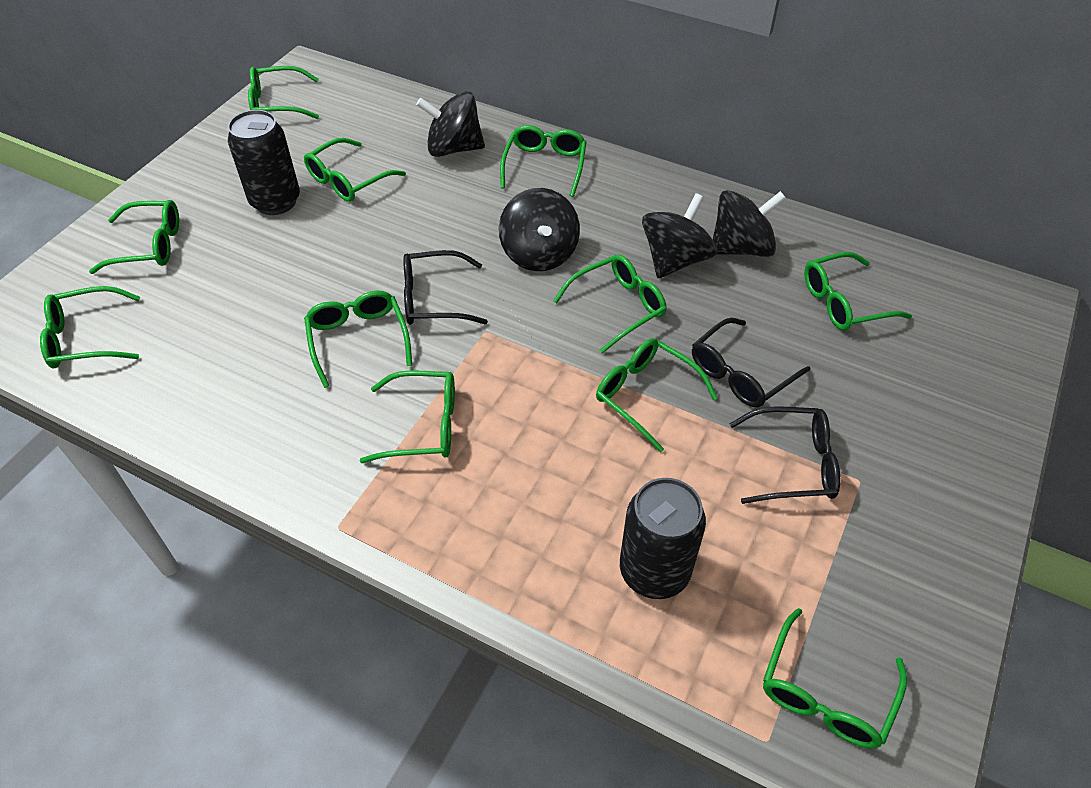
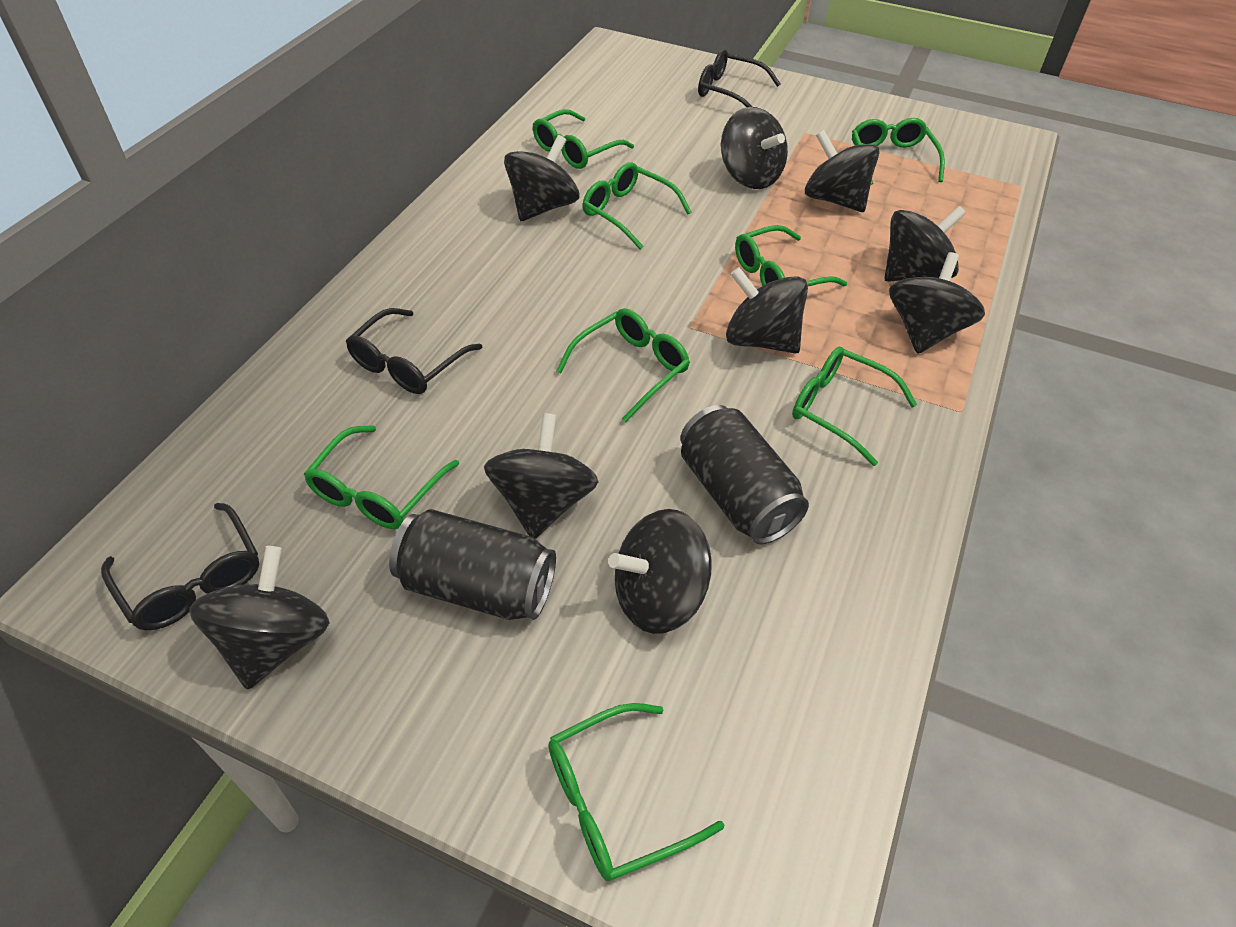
black spinning top: 4 -> 9
green glasses: 11 -> 8

